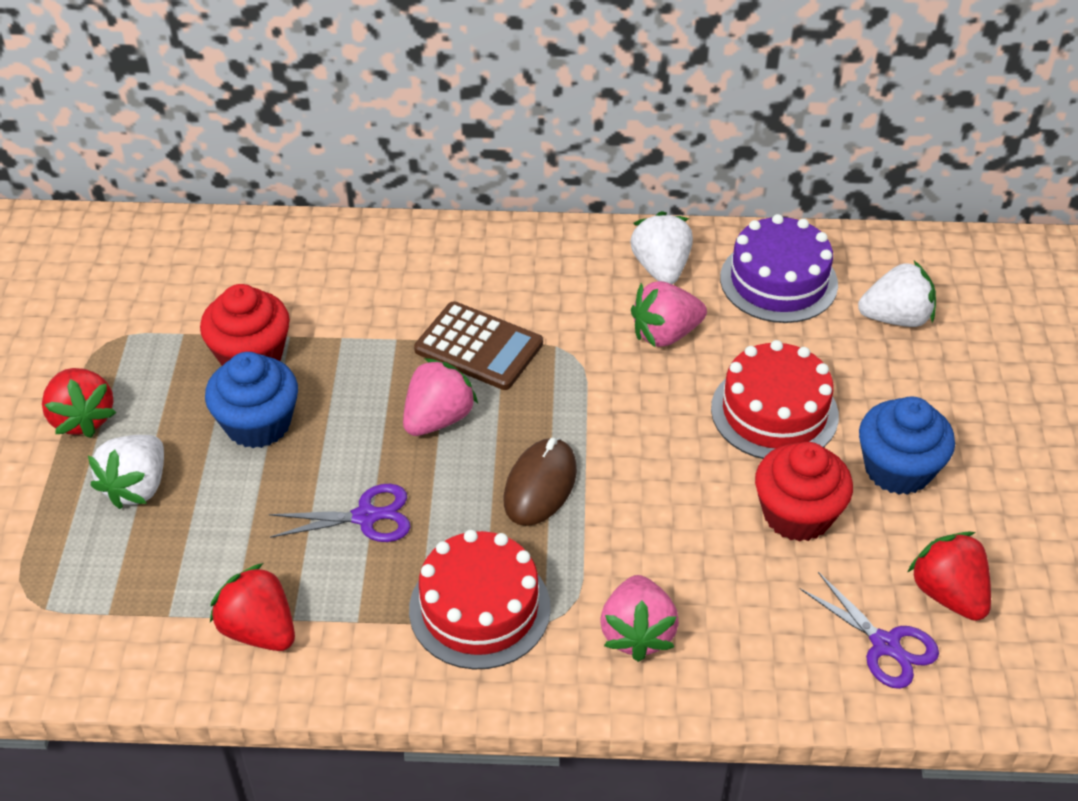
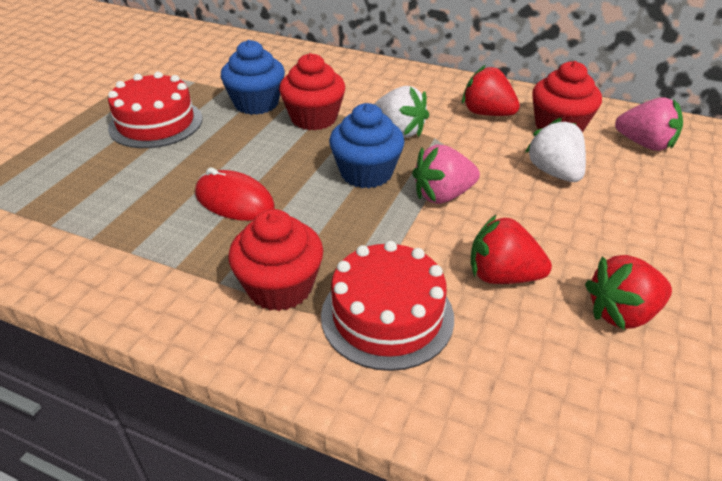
brown calculator: 1 -> 0
brown mouse: 1 -> 0
pink strawberry: 3 -> 2
purple cake: 1 -> 0
purple scissors: 2 -> 0
red cupcake: 2 -> 3
red mouse: 0 -> 1
white strawberry: 3 -> 2

